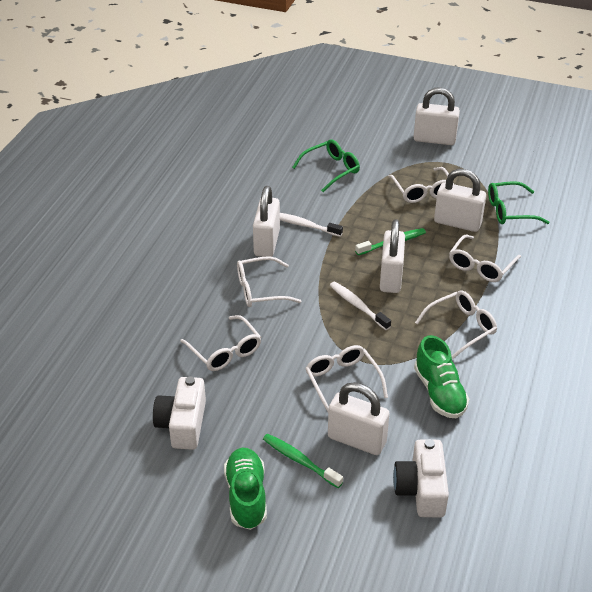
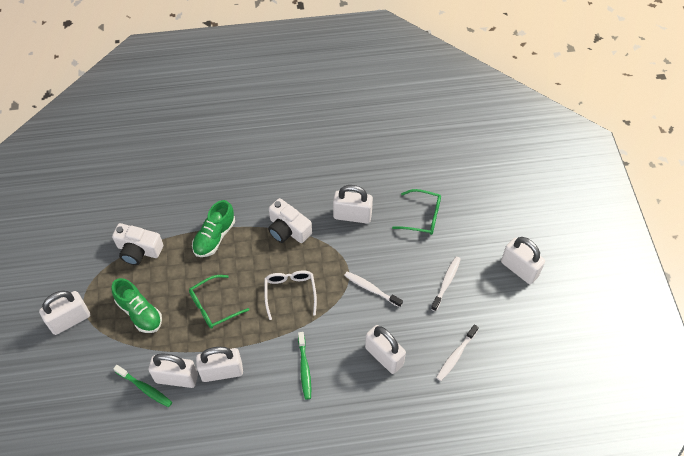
white glasses: 6 -> 1
white padlock: 5 -> 6
white toothbrush: 2 -> 3

